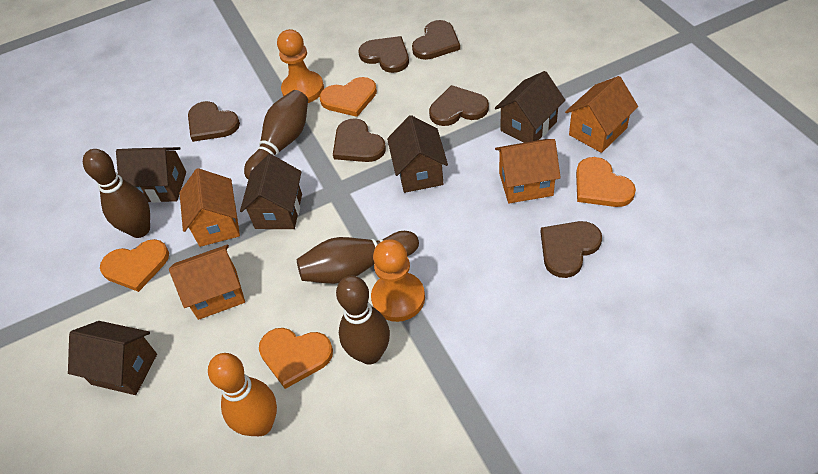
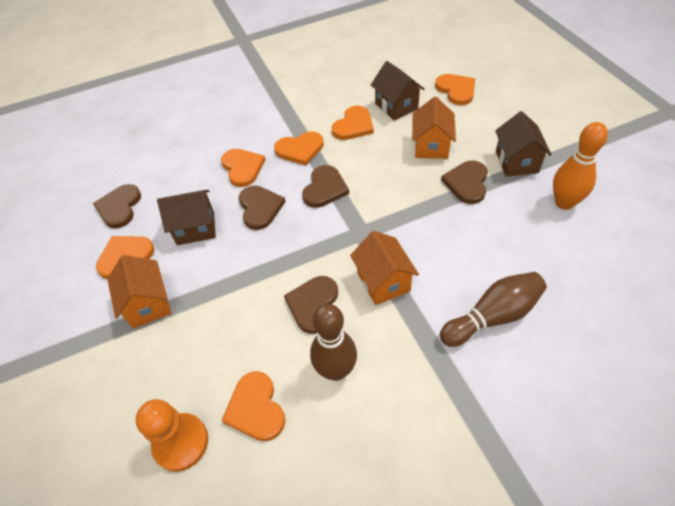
brown bowling pin: 4 -> 2
brown heart: 6 -> 5
brown house: 5 -> 3
orange heart: 4 -> 6
orange house: 4 -> 3
orange pawn: 2 -> 1

